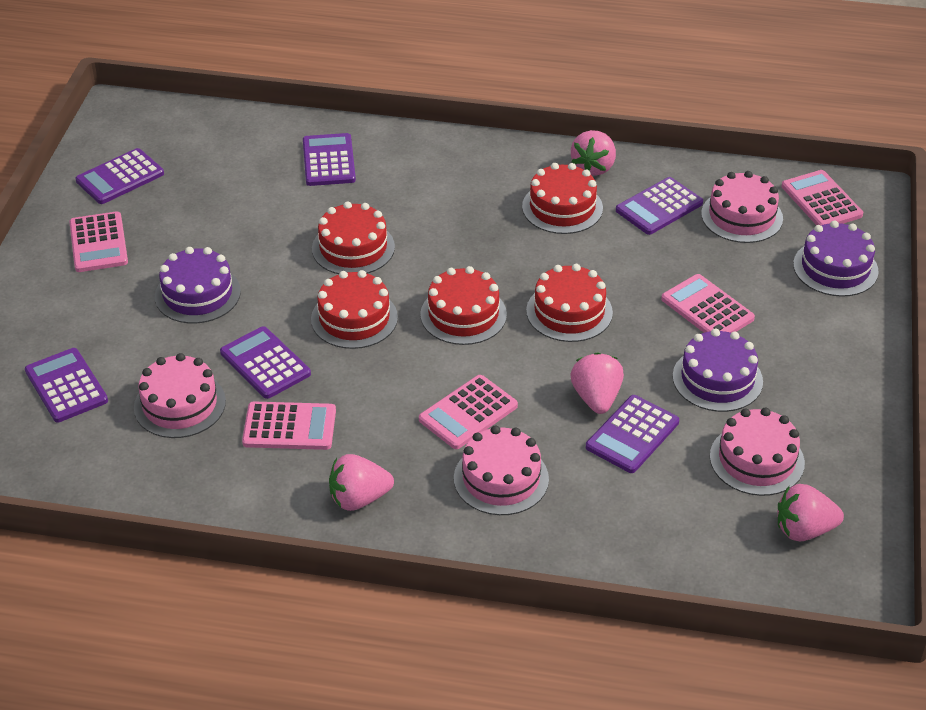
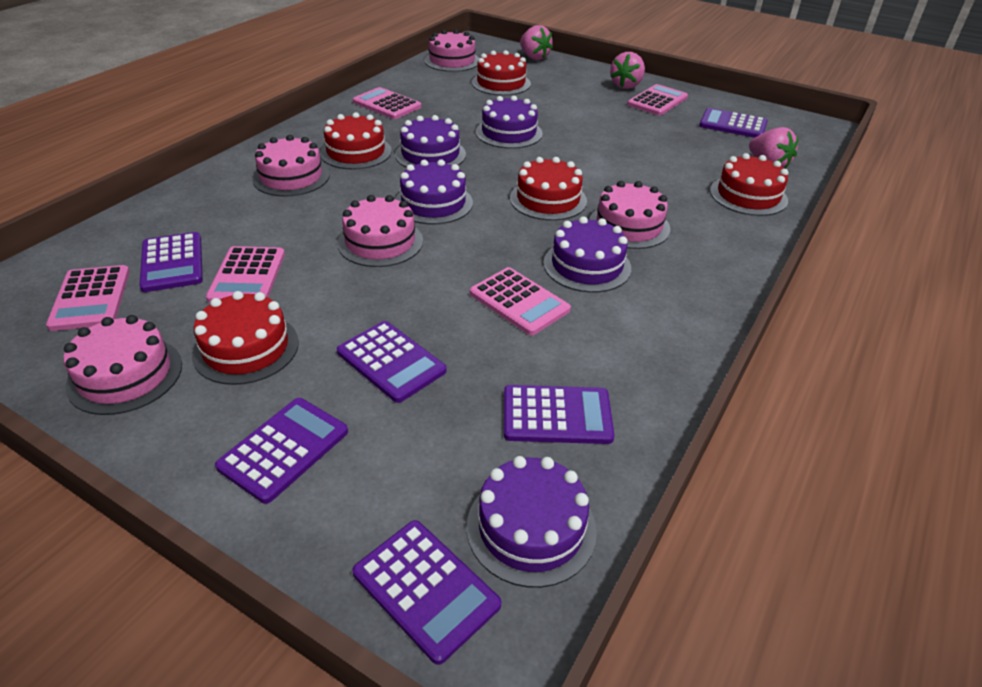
pink cake: 4 -> 5
pink strawberry: 4 -> 3
purple cake: 3 -> 5

